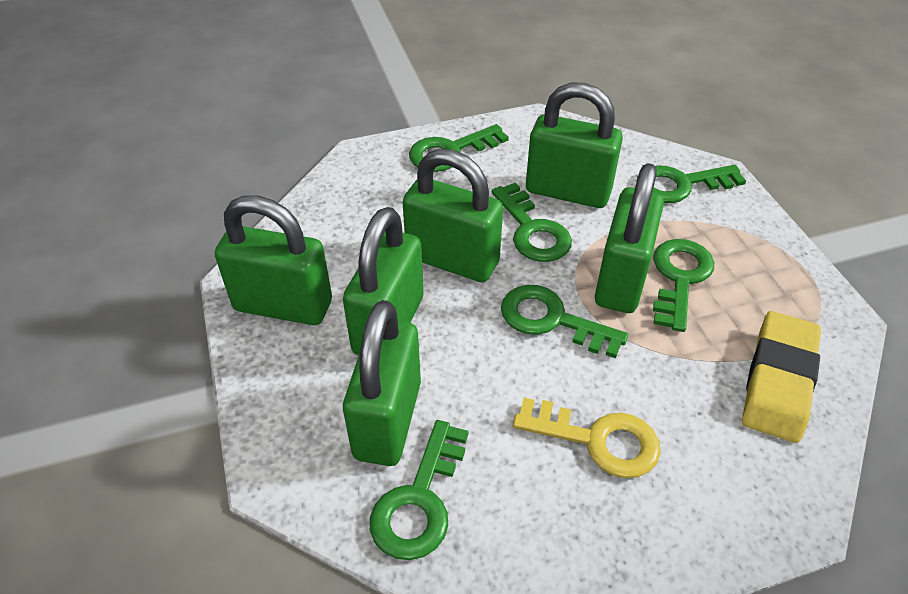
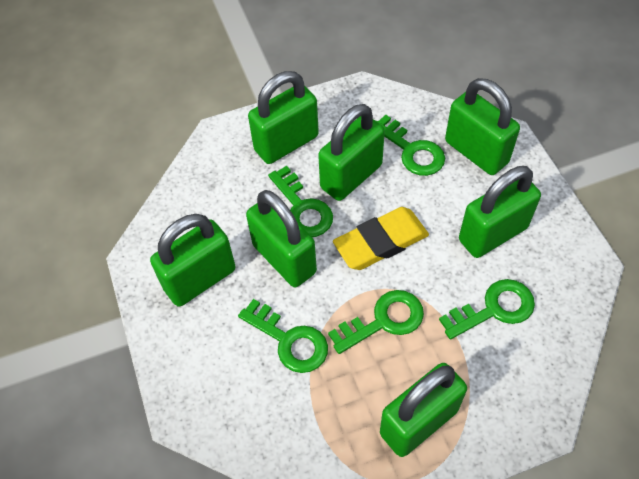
green key: 6 -> 5
green padlock: 6 -> 7
yellow key: 1 -> 0

